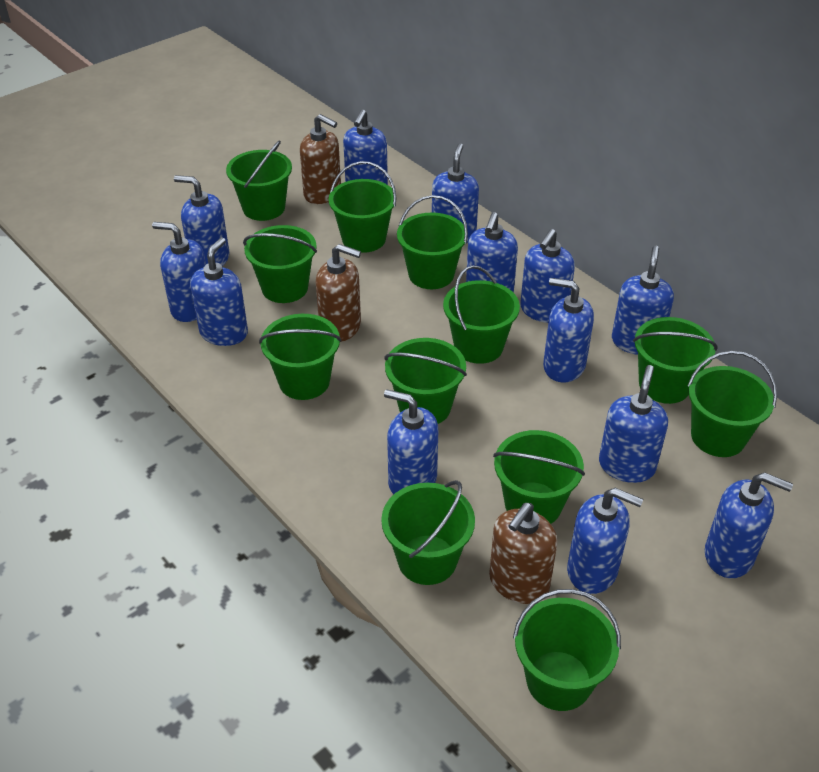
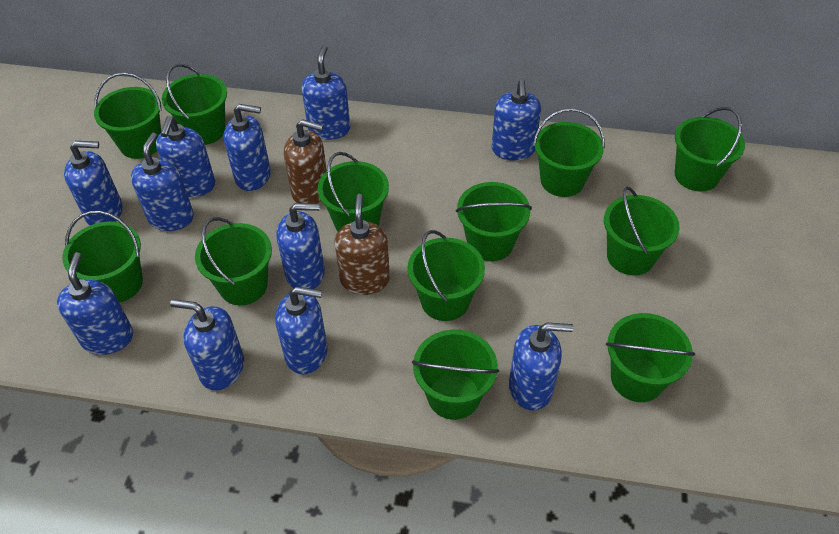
blue soap dispenser: 13 -> 11
brown soap dispenser: 3 -> 2

